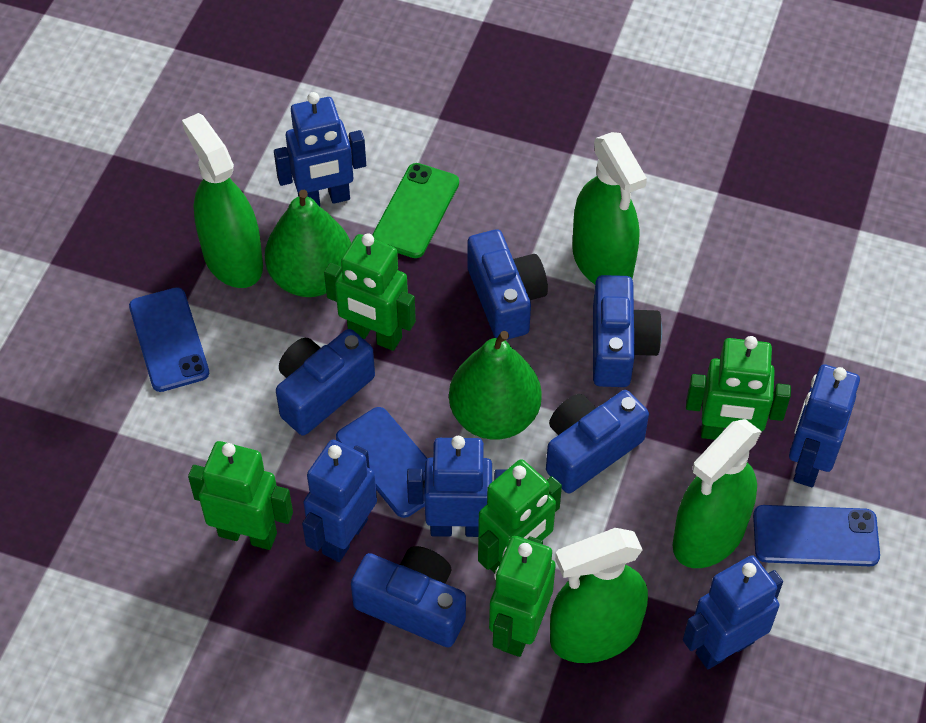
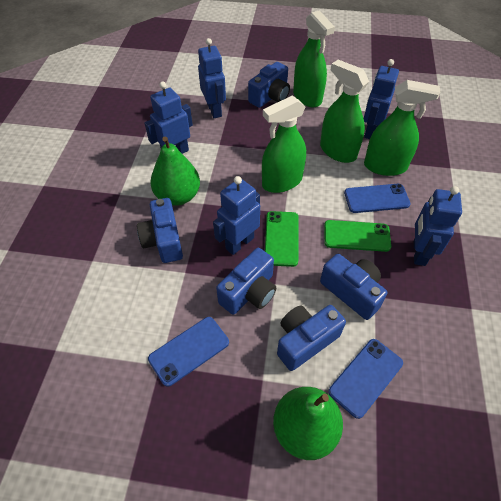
green phone: 1 -> 2
green robot: 5 -> 0

